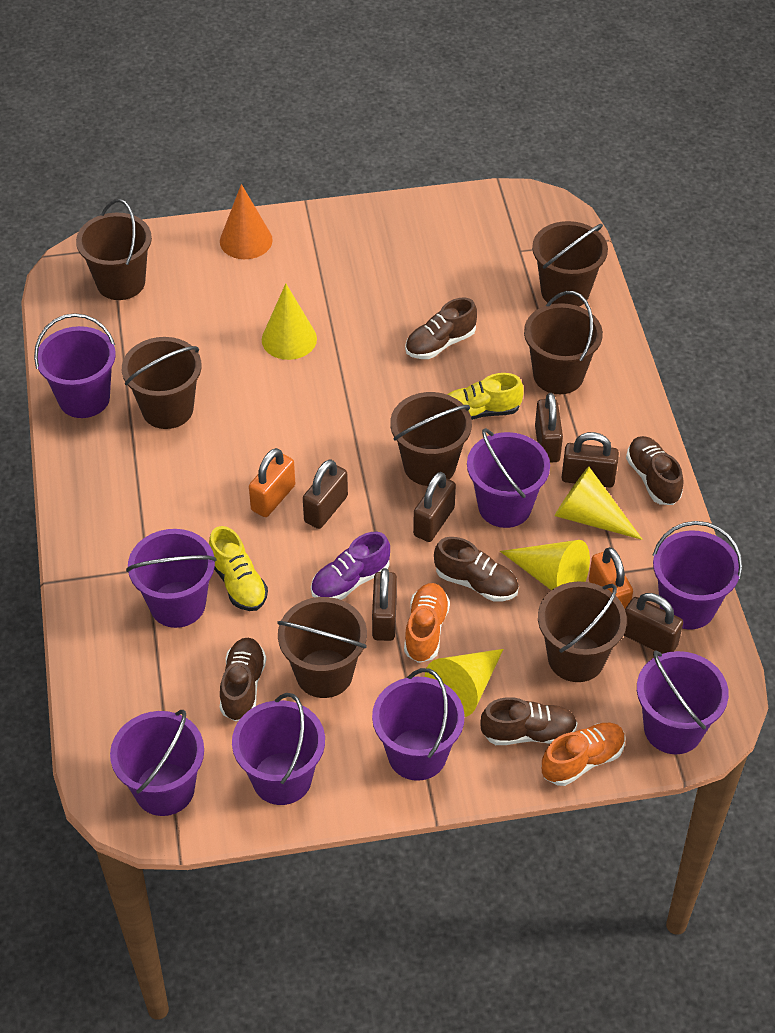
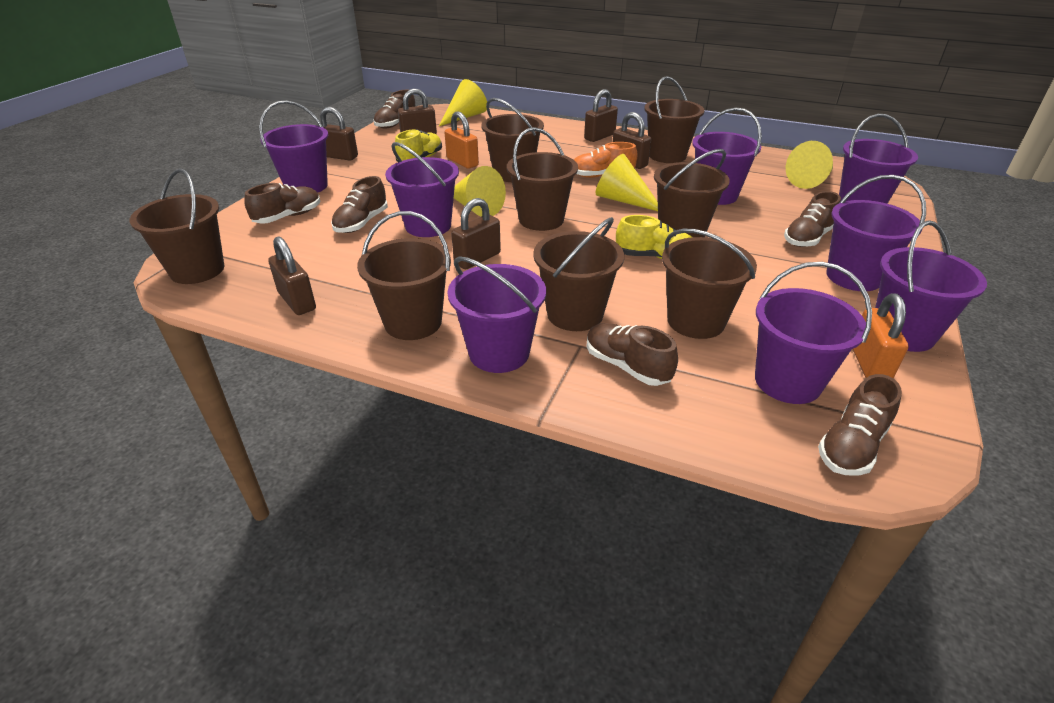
brown bucket: 7 -> 8
brown shoe: 5 -> 6
orange cone: 1 -> 0
orange shoe: 2 -> 1
purple shoe: 1 -> 0

